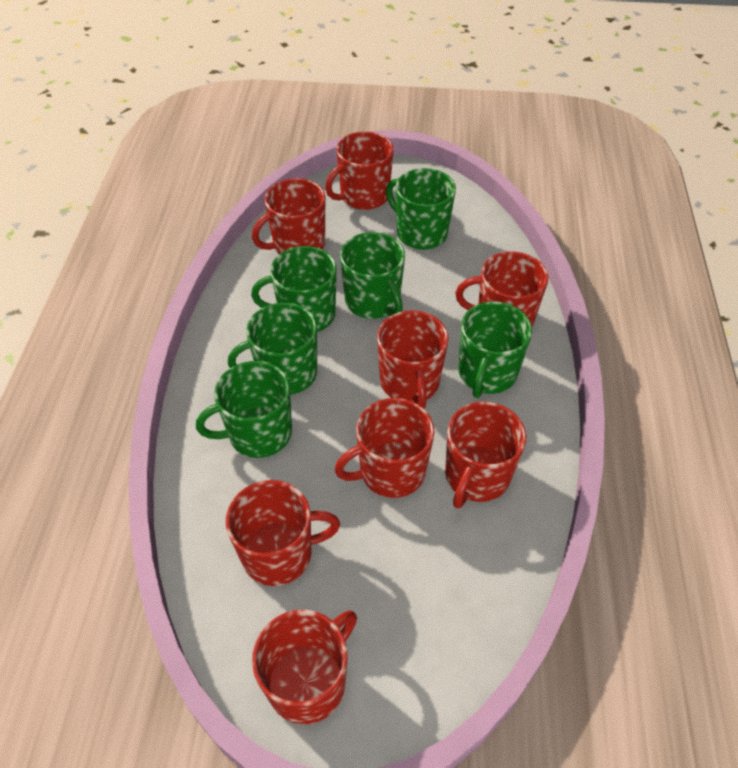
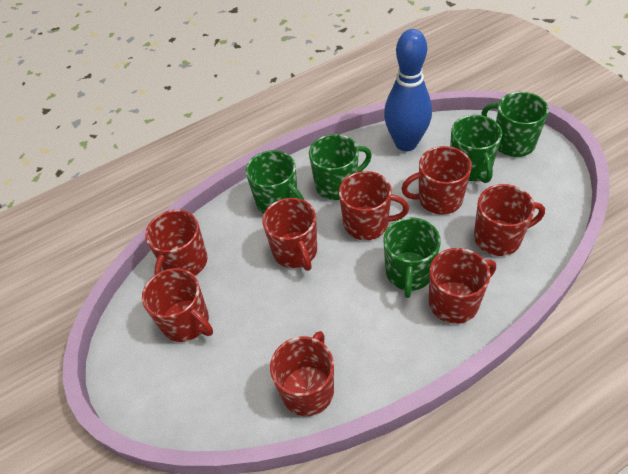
blue bowling pin: 0 -> 1
green mug: 6 -> 5

